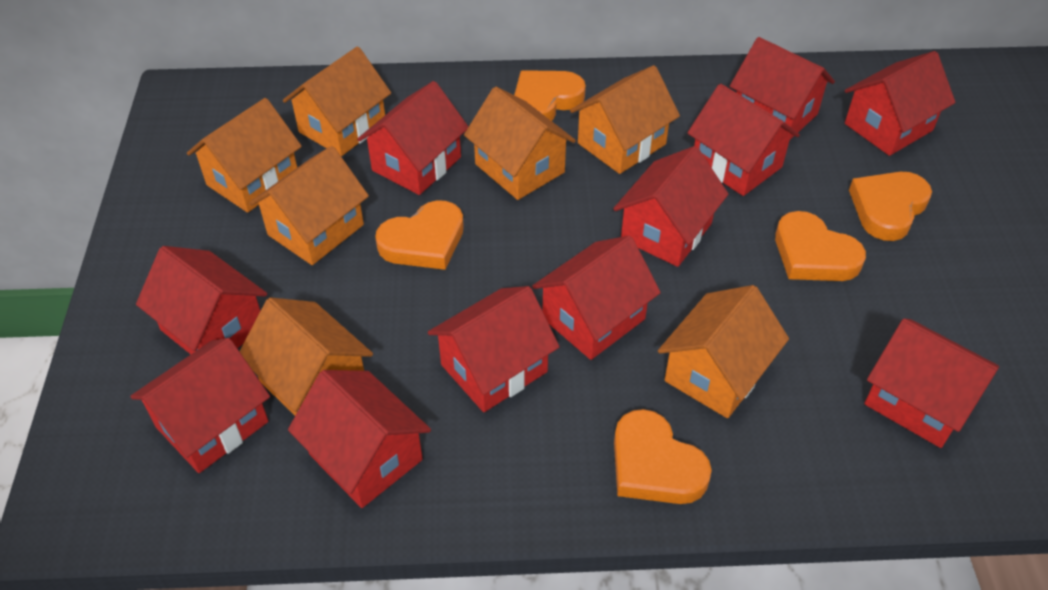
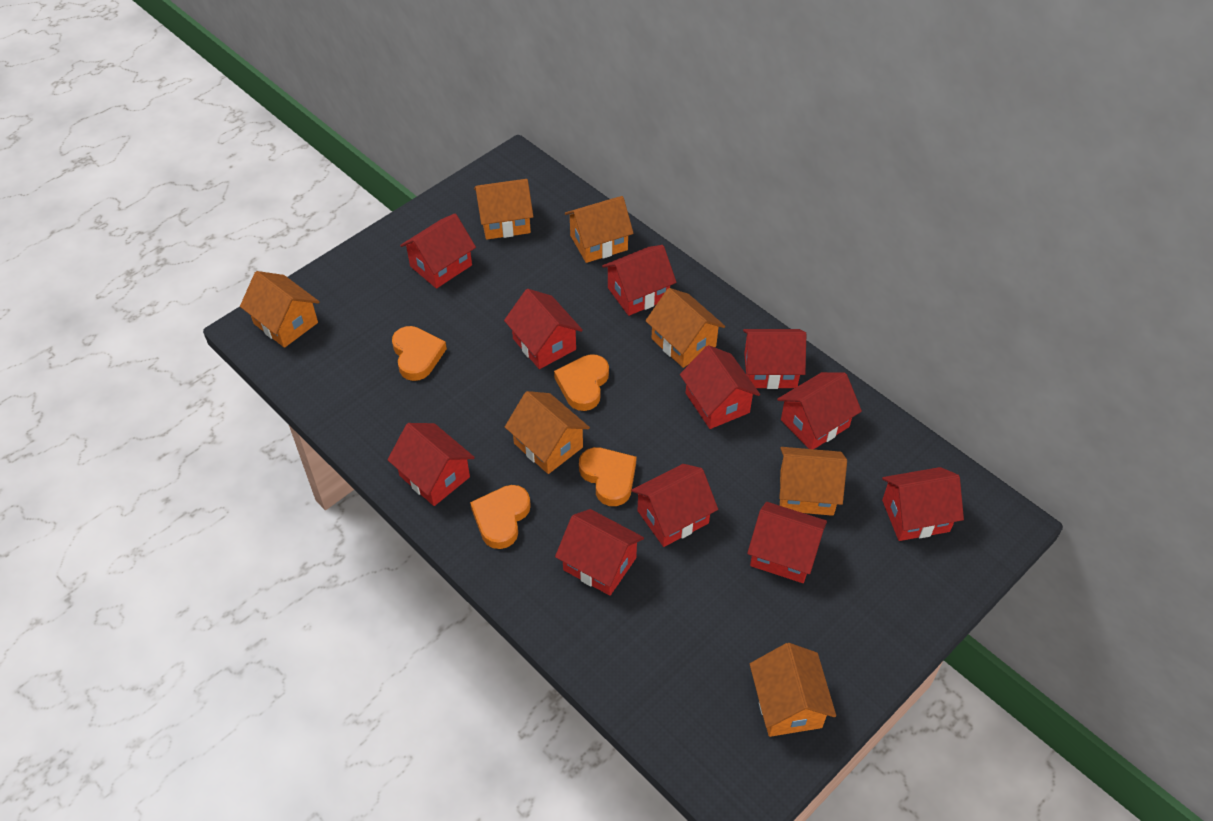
orange heart: 5 -> 4

